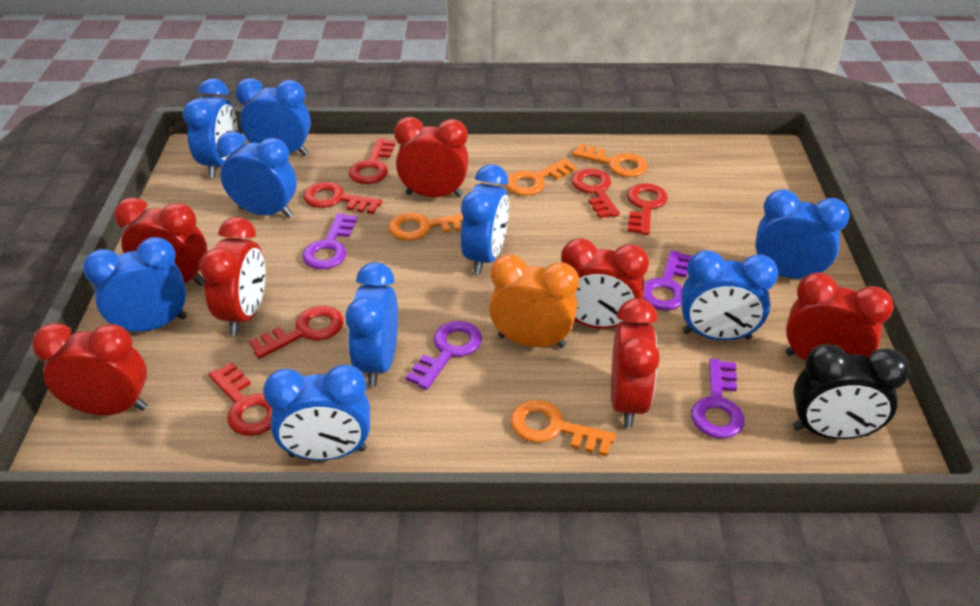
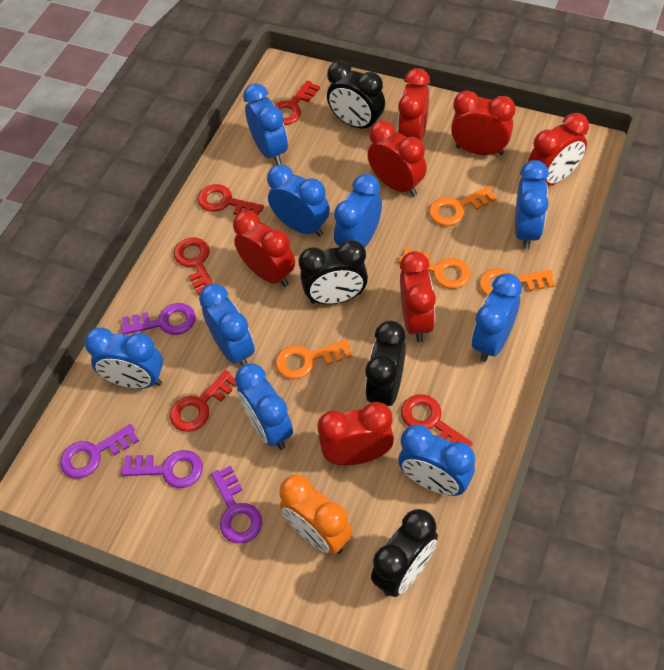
black clock: 1 -> 4
red key: 6 -> 5

